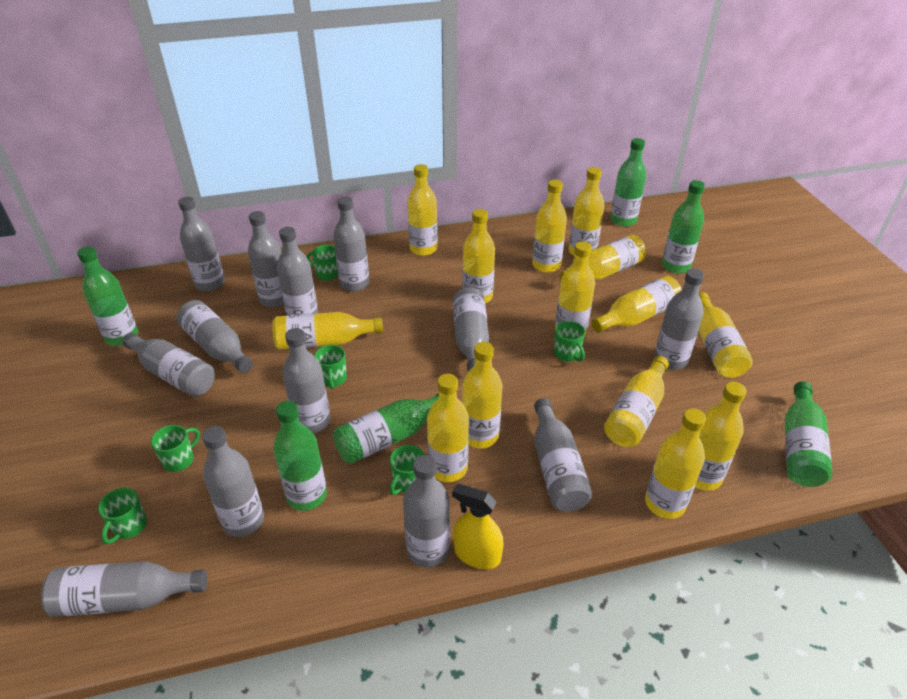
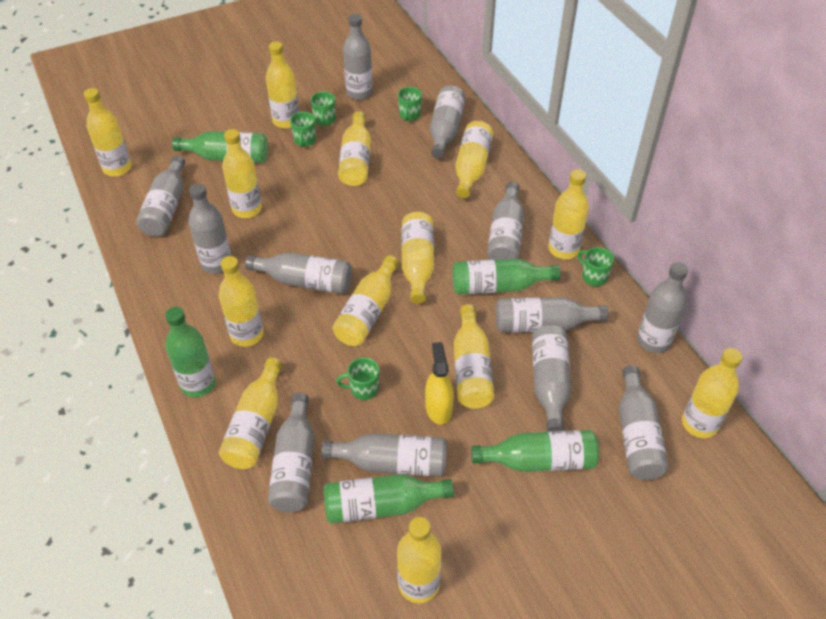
green bottle: 6 -> 5
green mug: 6 -> 5
grey bottle: 13 -> 12
yellow bottle: 14 -> 13

